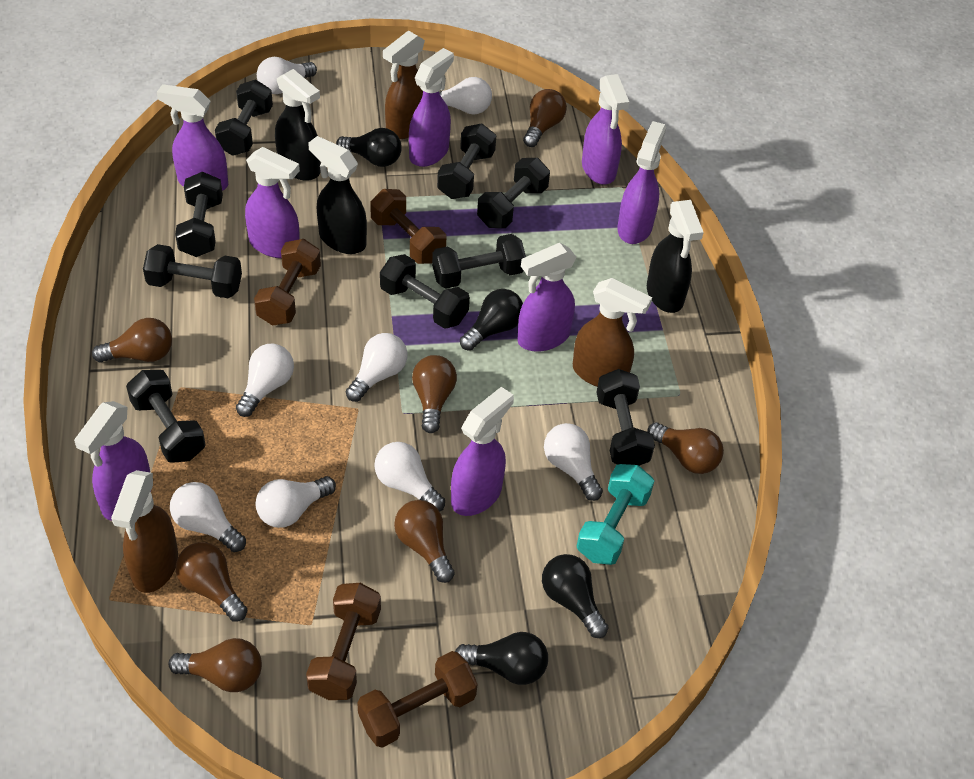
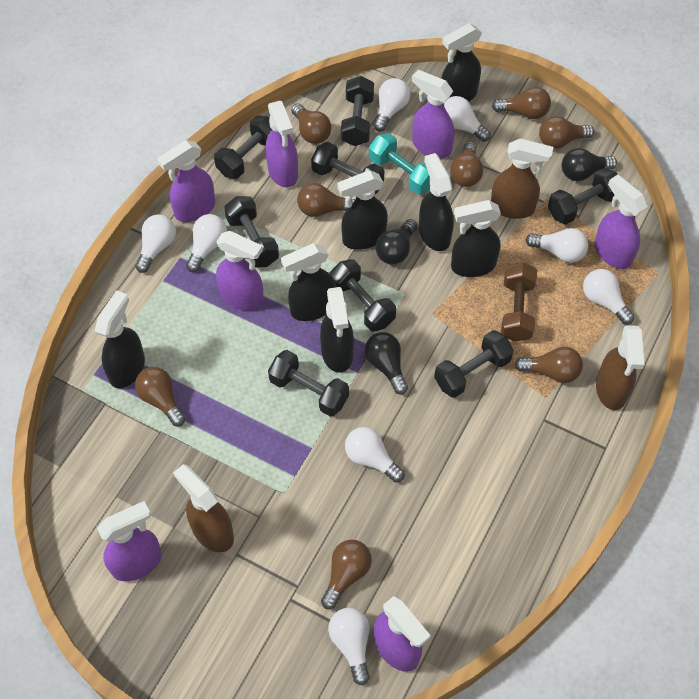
black dumbbell: 9 -> 8
black light bulb: 4 -> 3
black spray bottle: 3 -> 7
brown dumbbell: 4 -> 1
brown light bulb: 7 -> 8
purple spray bottle: 8 -> 7

